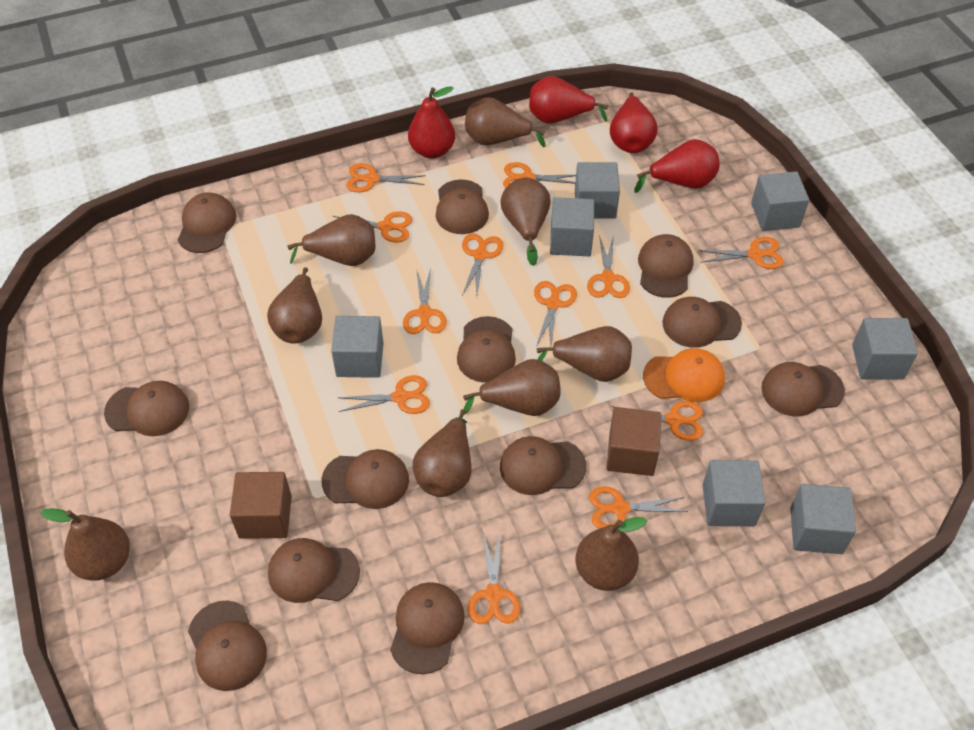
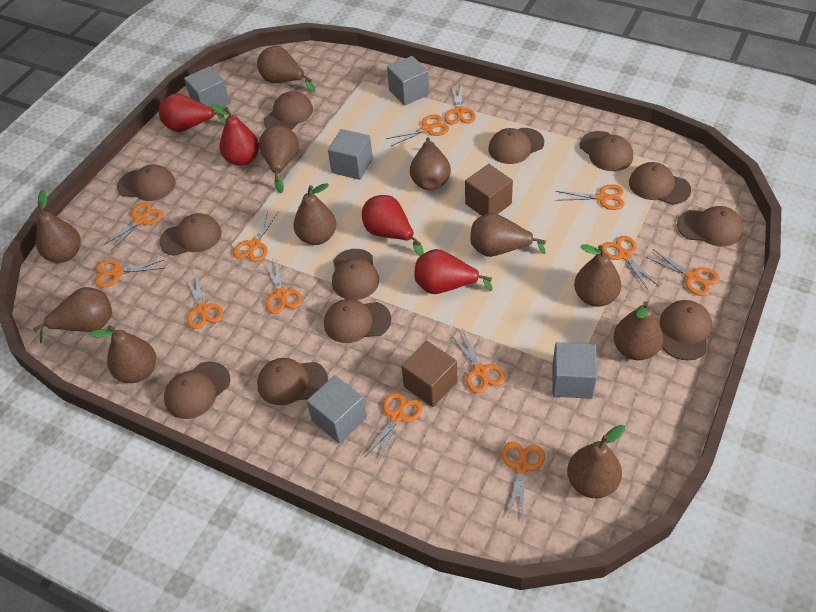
brown pear: 9 -> 11
grey cube: 7 -> 5
orange cap: 1 -> 0
orange scissors: 12 -> 13

